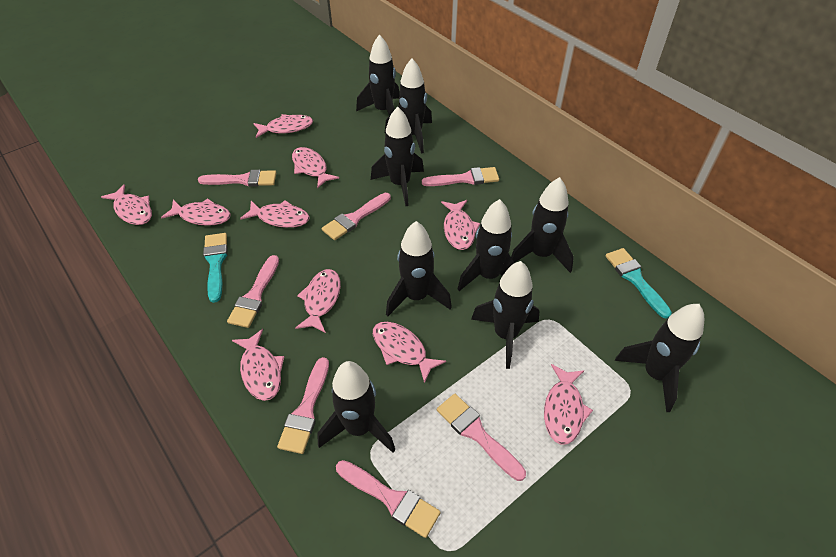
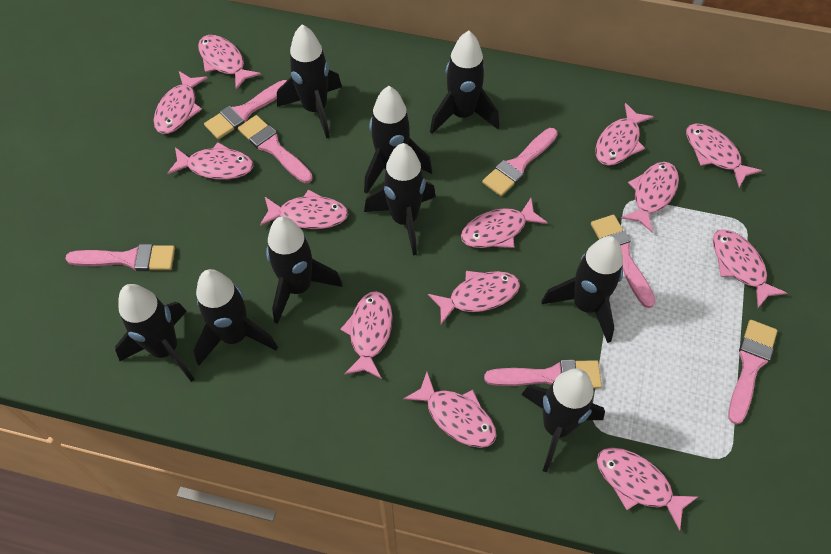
pink fish: 10 -> 13
turquoise brush: 2 -> 0

